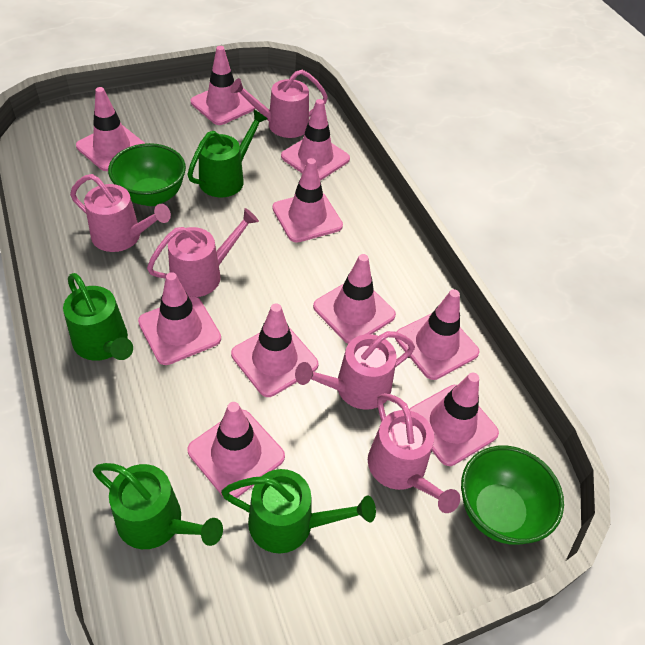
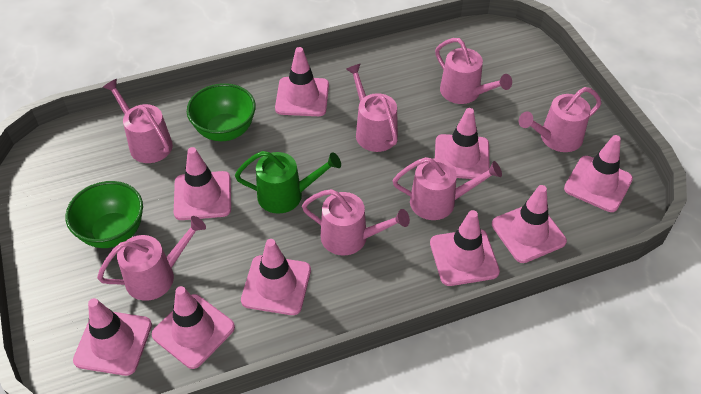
green watering can: 4 -> 1
pink traffic cone: 10 -> 9
pink watering can: 5 -> 7

